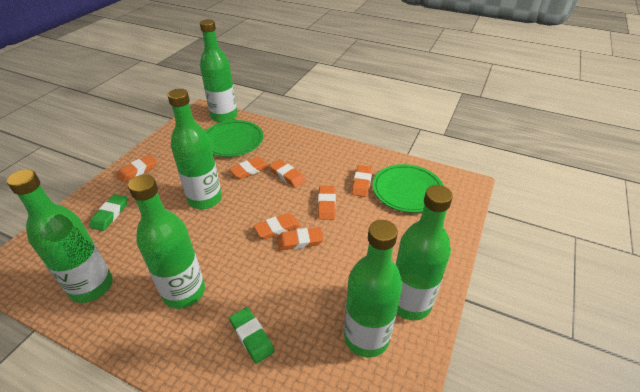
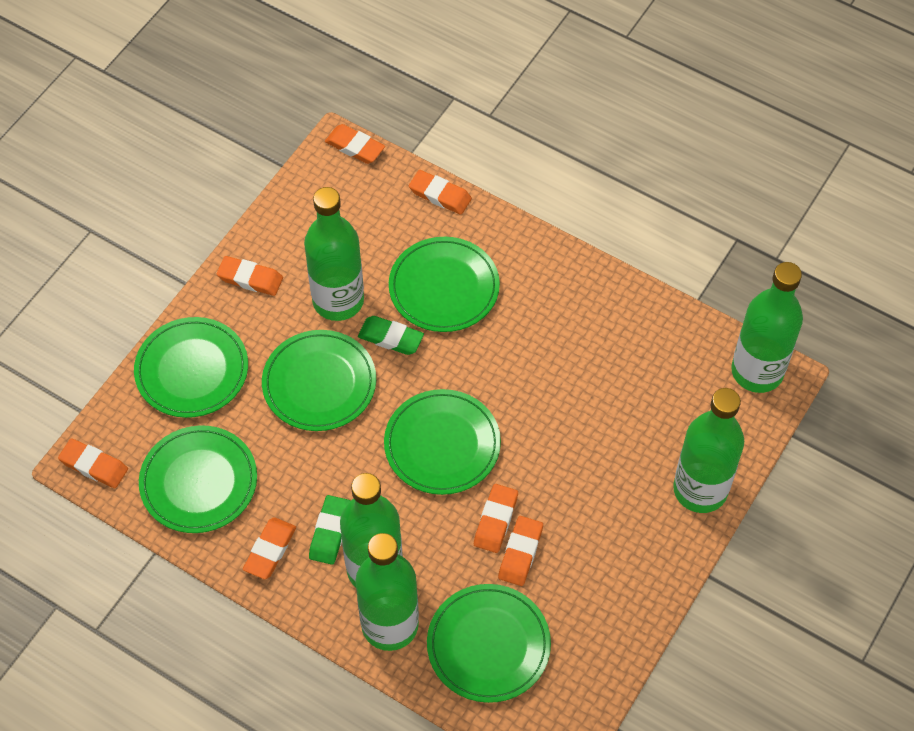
green bottle: 6 -> 5
green plate: 2 -> 6

